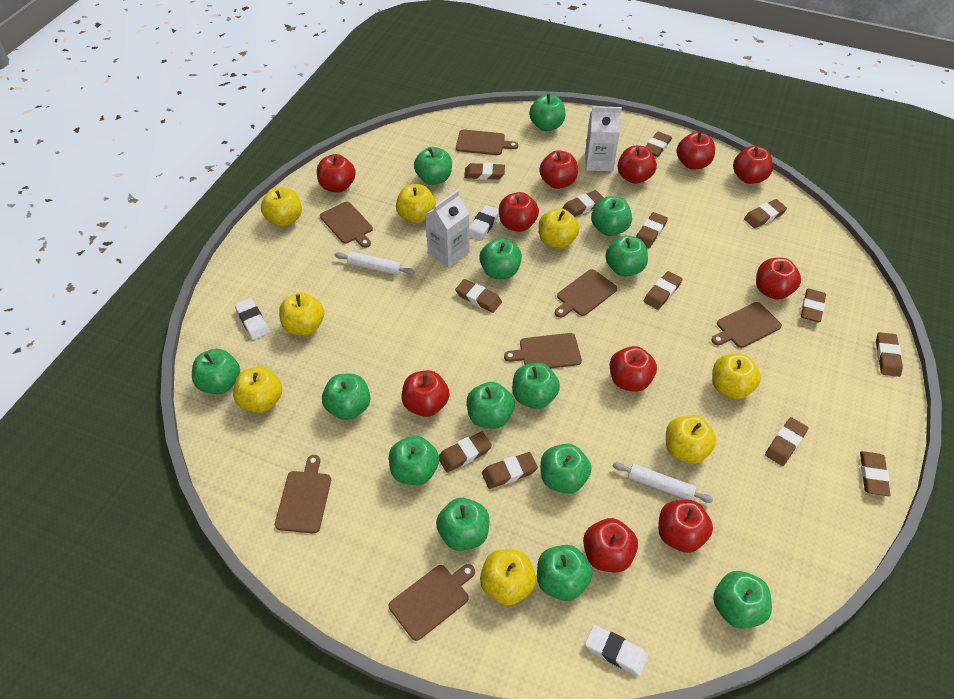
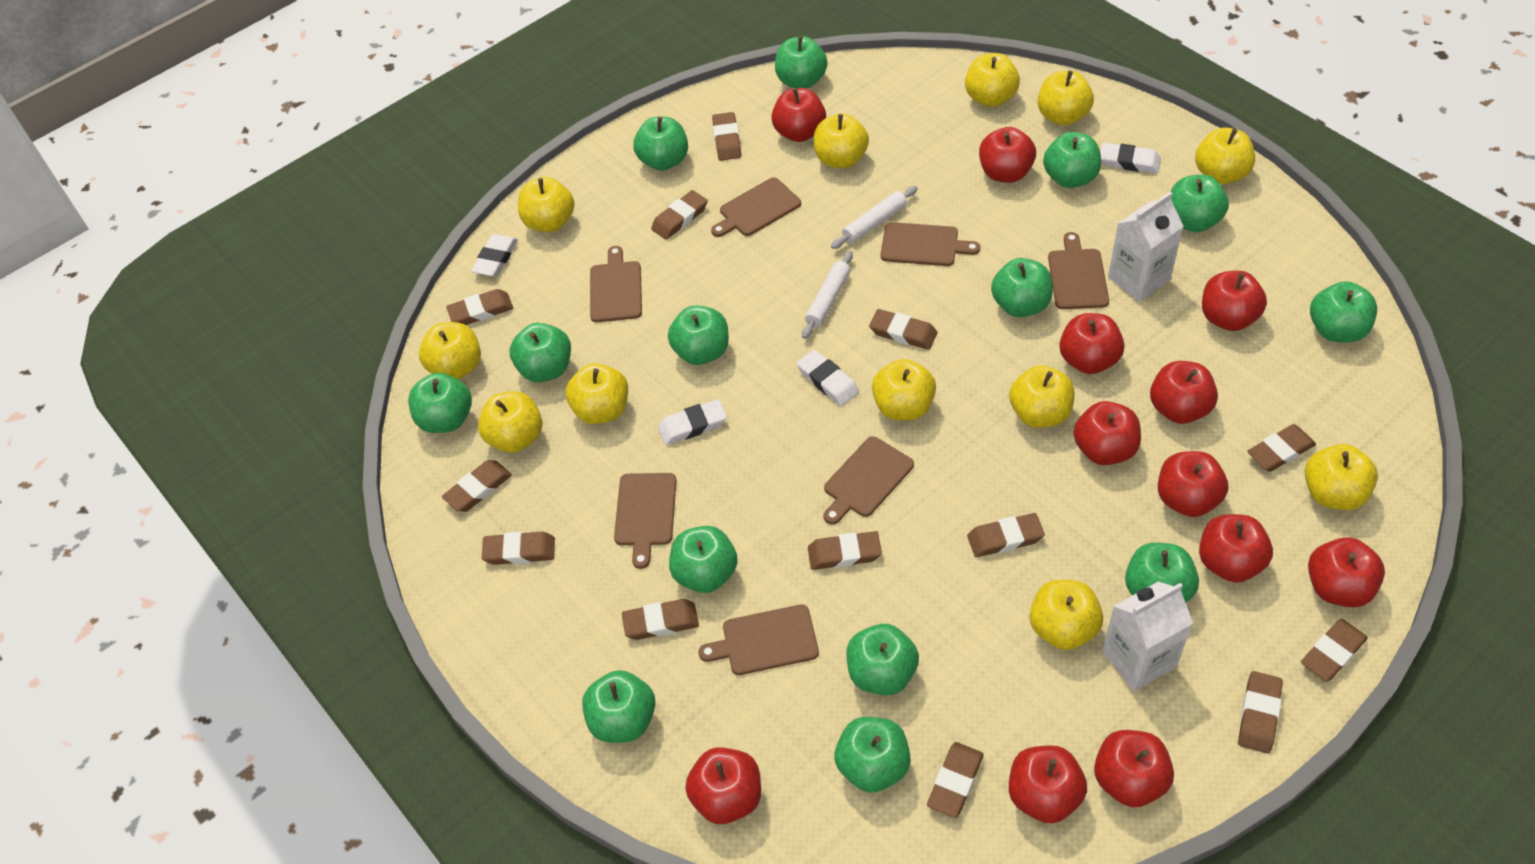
red apple: 11 -> 12
white eraser: 3 -> 4
yellow apple: 8 -> 12

